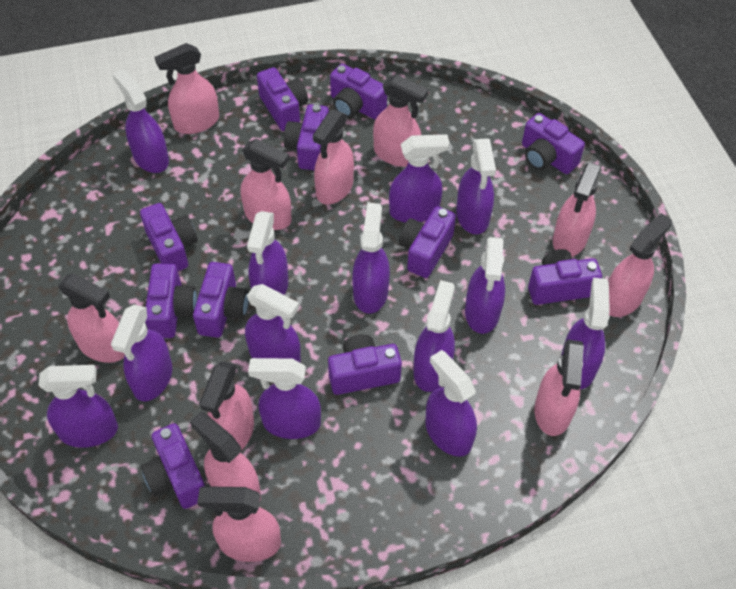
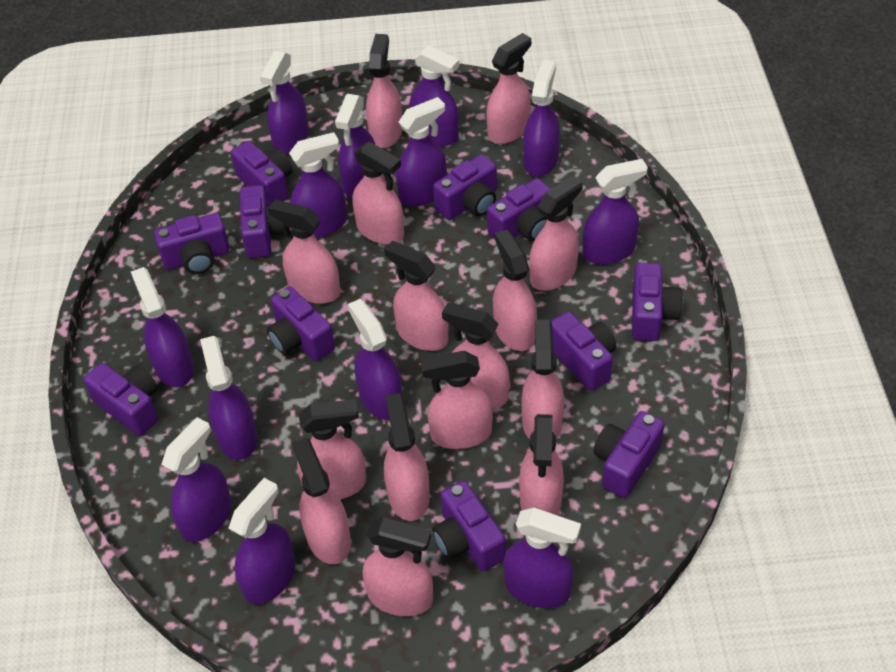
pink spray bottle: 11 -> 15

